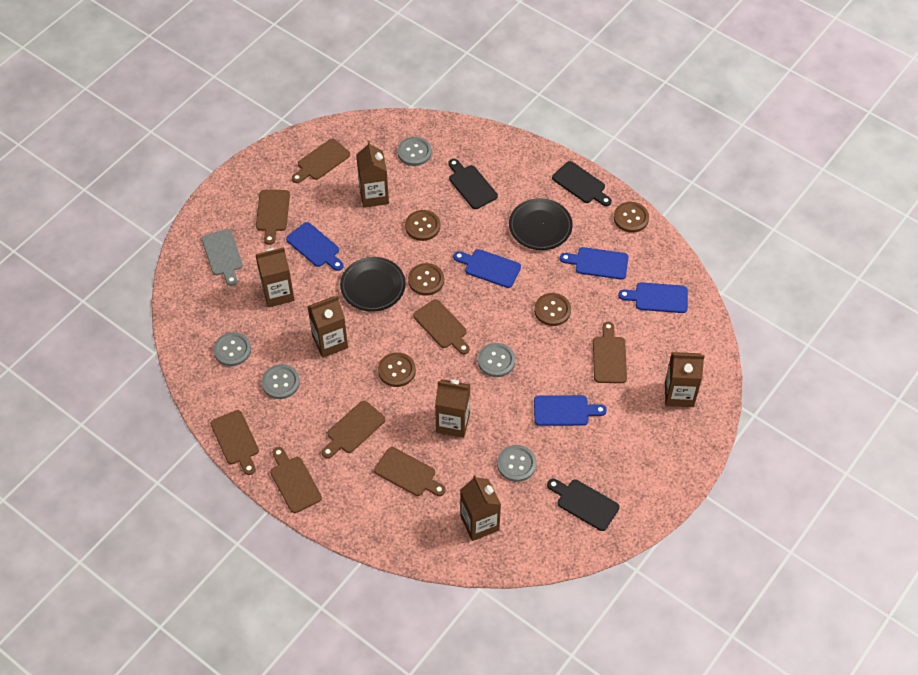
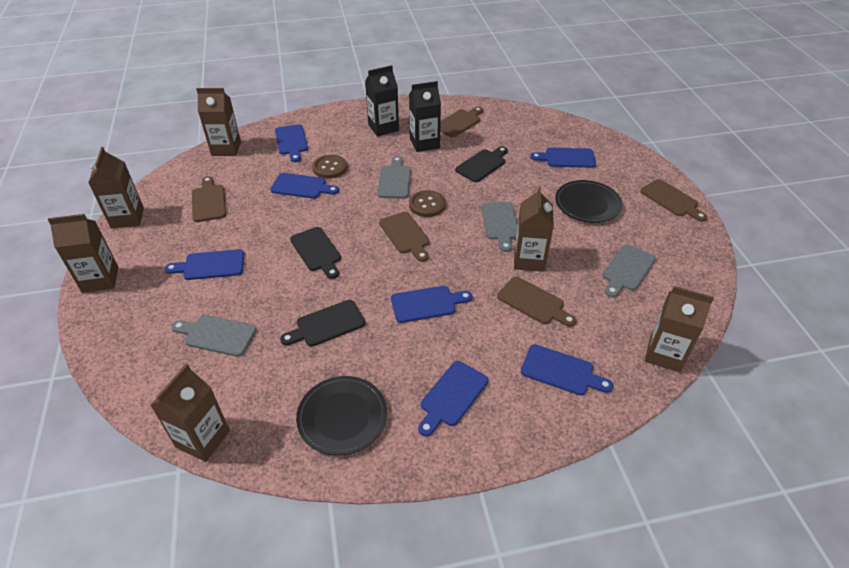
black carton: 0 -> 2
blue cutting board: 5 -> 7
brown button: 5 -> 2
brown cutting board: 8 -> 5
grey button: 5 -> 0
grey cutting board: 1 -> 4

